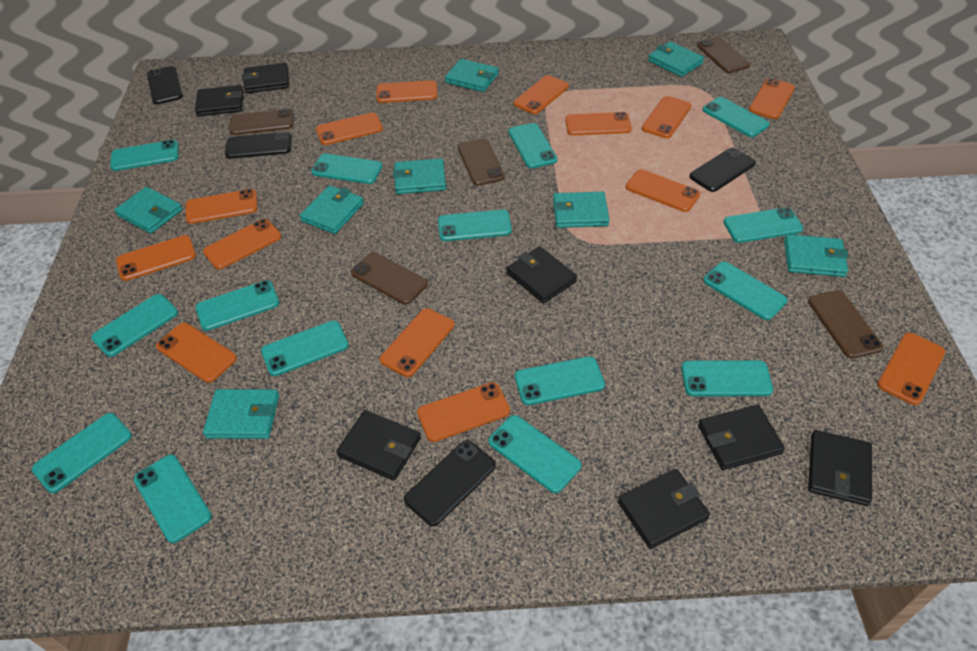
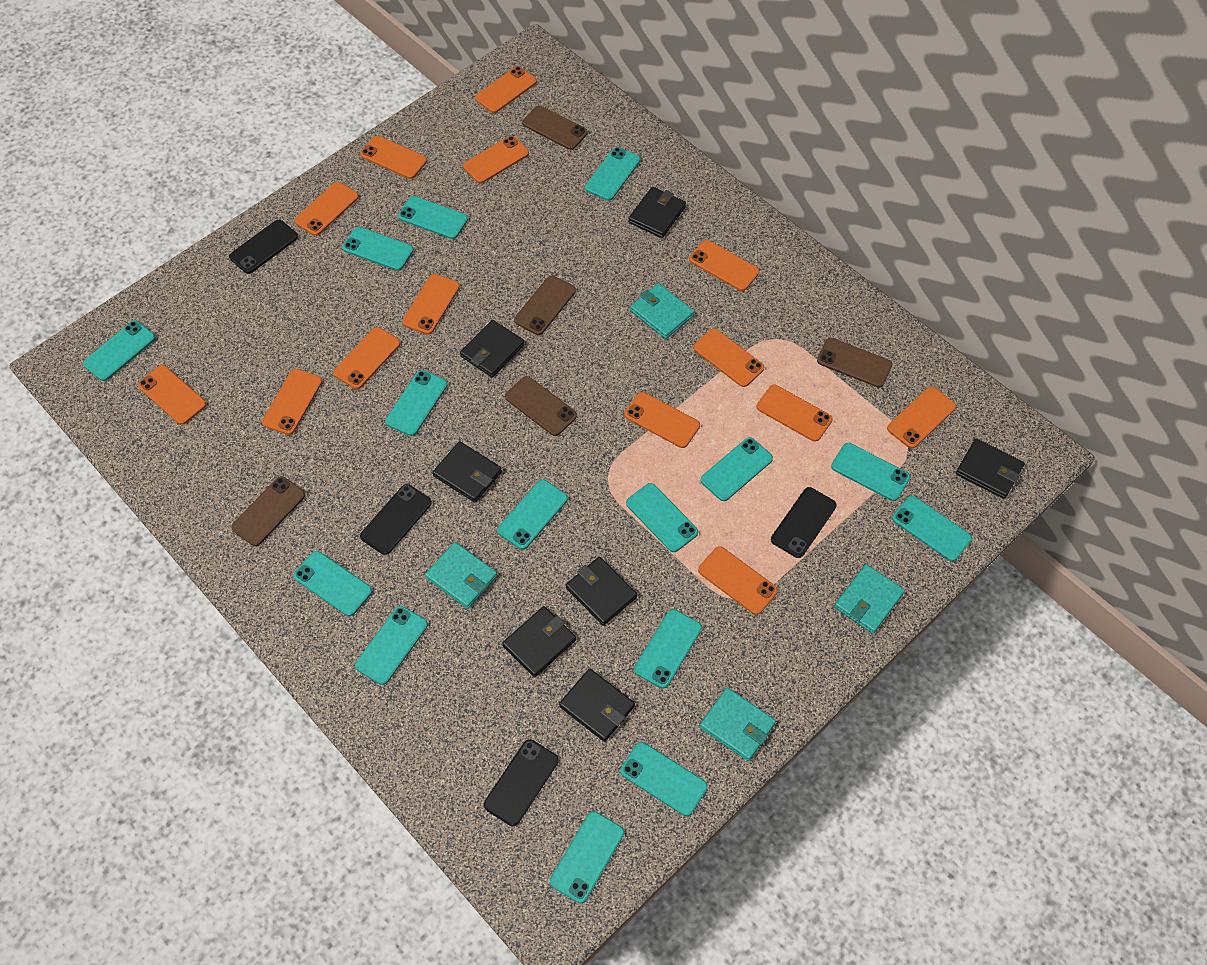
turquoise wallet: 8 -> 4

